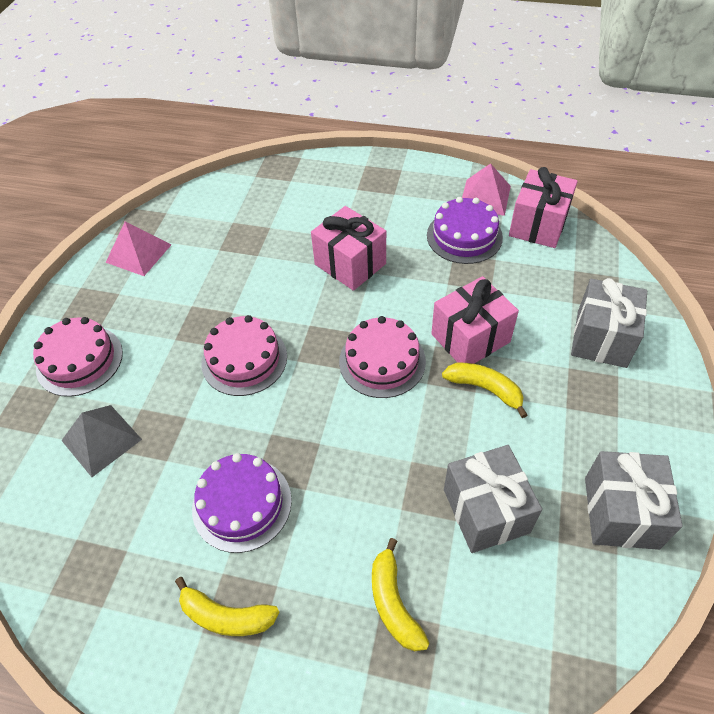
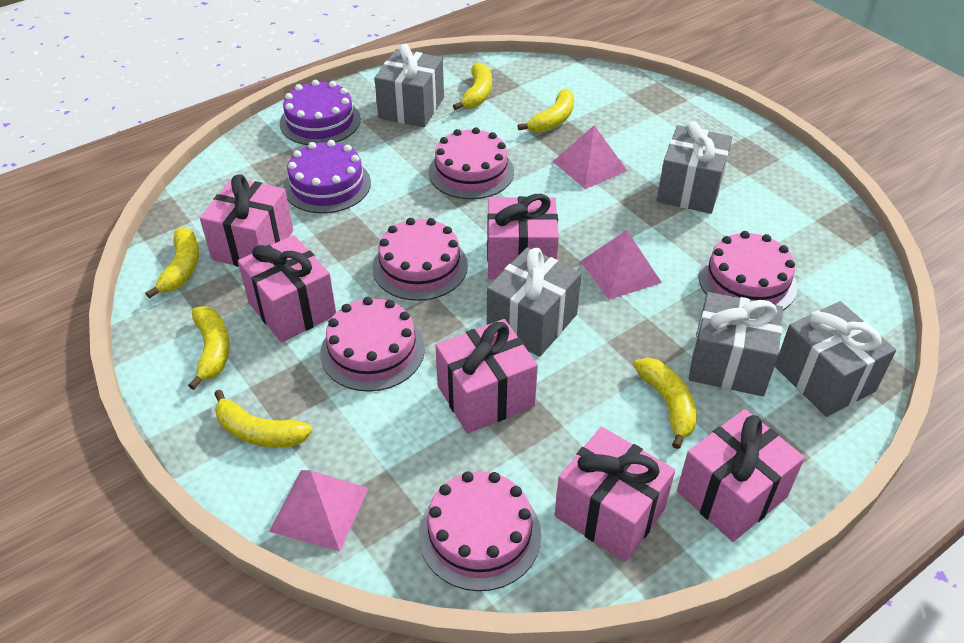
grey gift: 3 -> 5
grey pyramid: 1 -> 0
pink cake: 3 -> 5
pink gift: 3 -> 6
pink pyramid: 2 -> 3
yellow banana: 3 -> 6

